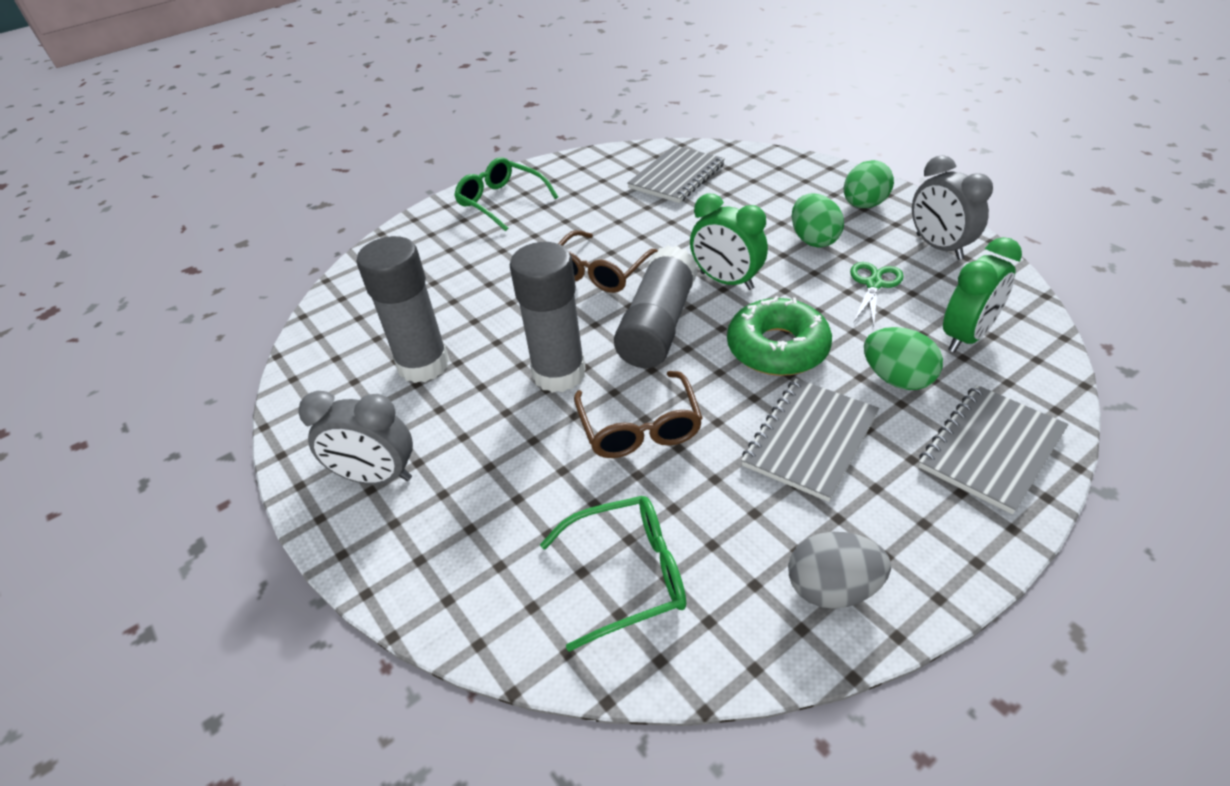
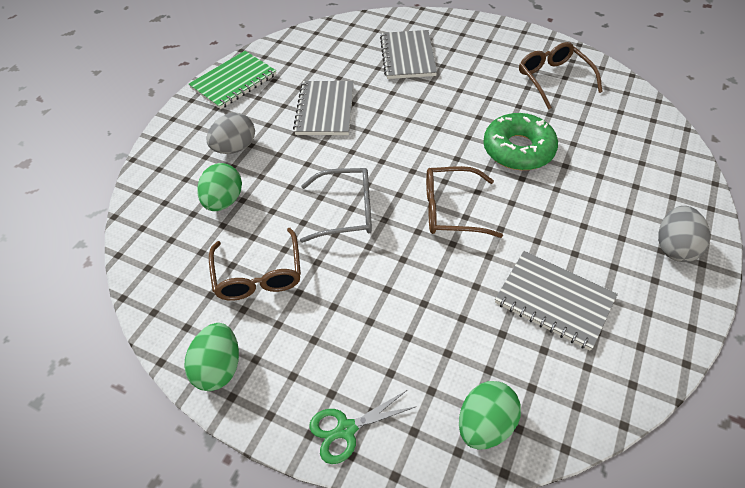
brown glasses: 2 -> 3
green clock: 2 -> 0
green glasses: 2 -> 0
green notebook: 0 -> 1
grey clock: 2 -> 0
grey egg: 1 -> 2
grey glasses: 0 -> 1
grey glue stick: 3 -> 0

